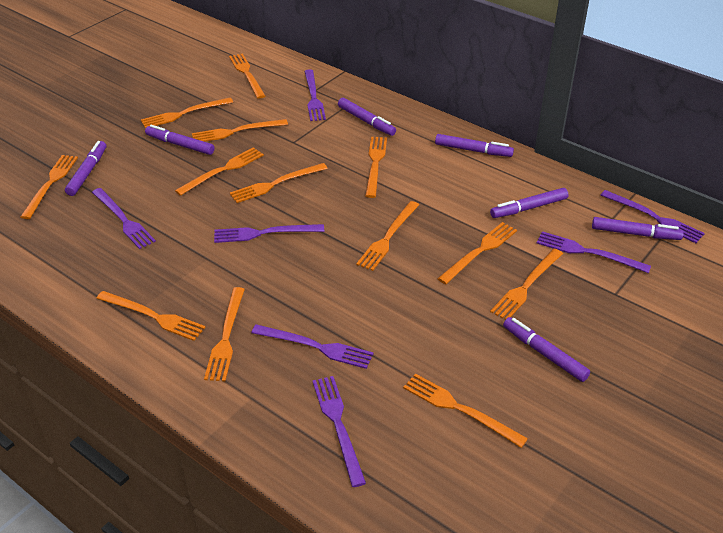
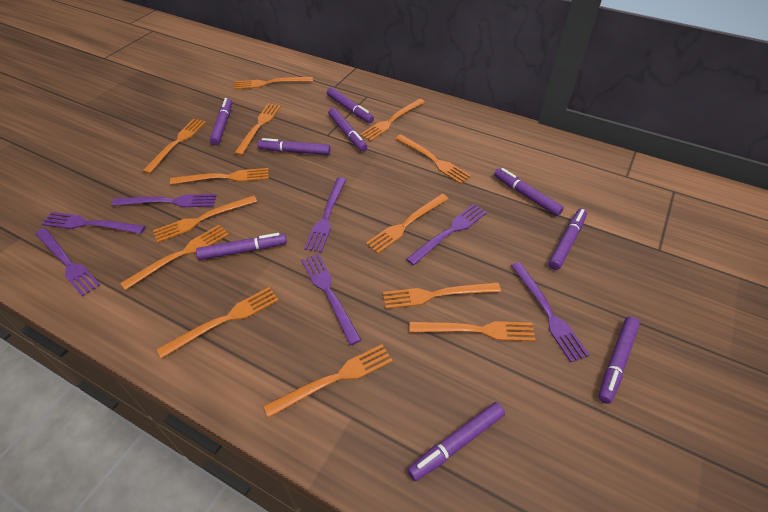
purple marker: 7 -> 9

